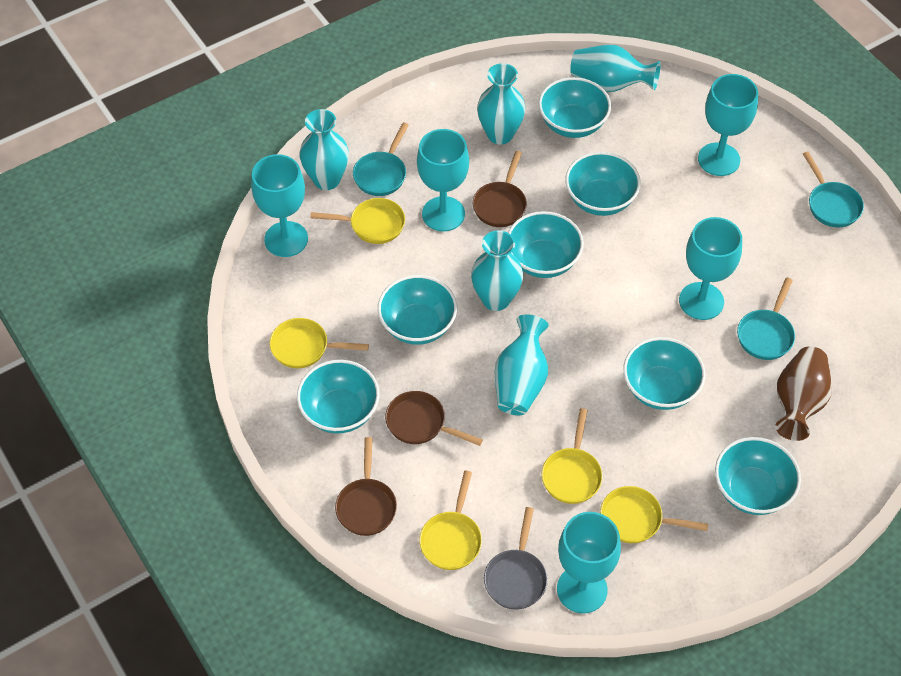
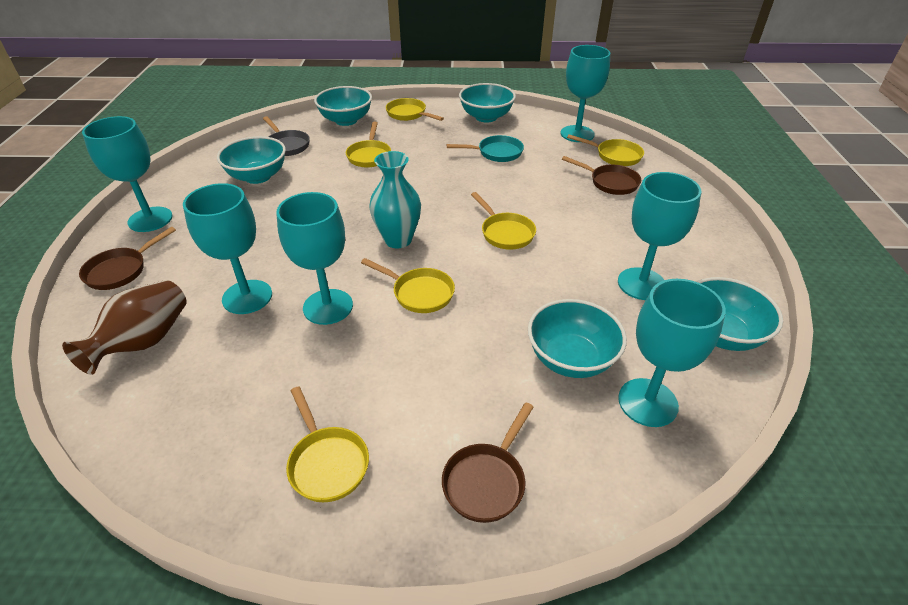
turquoise bowl: 7 -> 5
turquoise goblet: 5 -> 6
turquoise pan: 3 -> 1
turquoise vase: 5 -> 1
yellow pan: 5 -> 6

